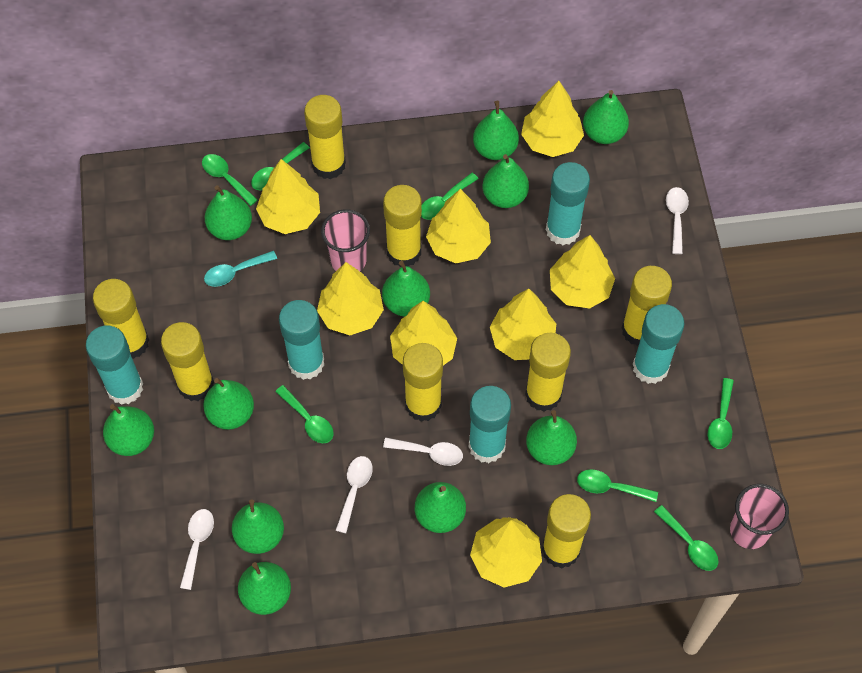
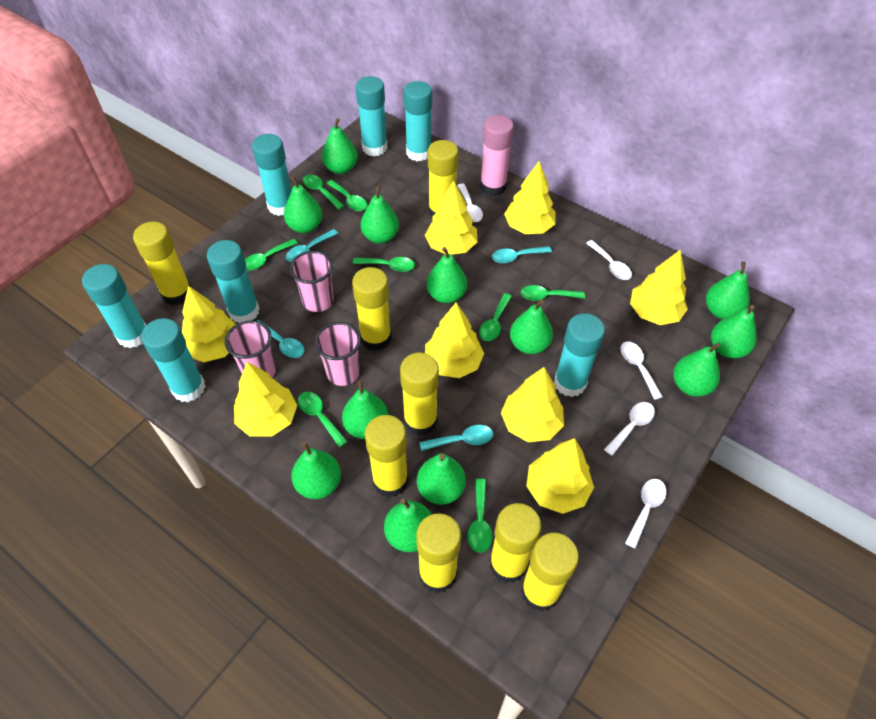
green pear: 11 -> 12
green spoon: 7 -> 8
pink cup: 2 -> 3
pink glue stick: 0 -> 1
turquoise glue stick: 5 -> 7
turquoise spoon: 1 -> 4
white spoon: 4 -> 5

